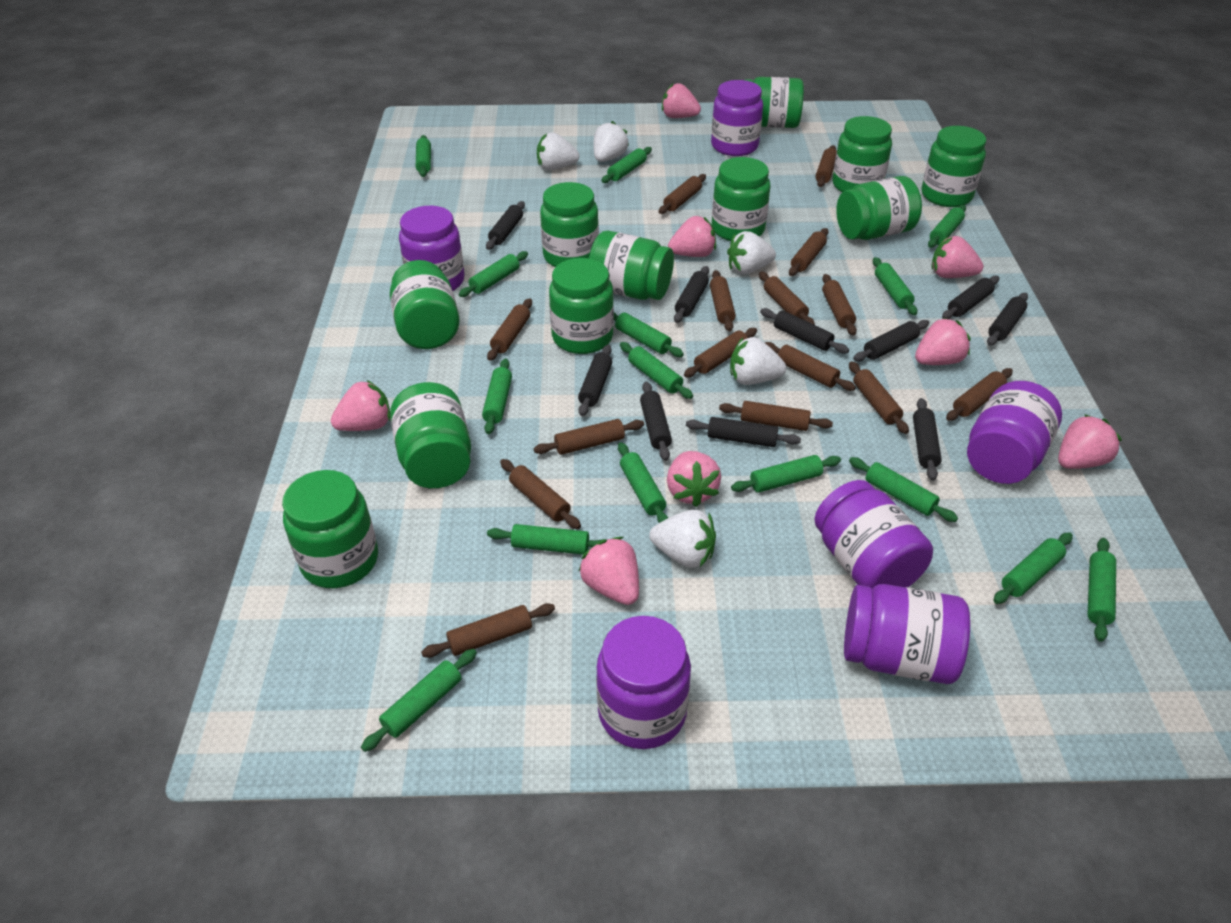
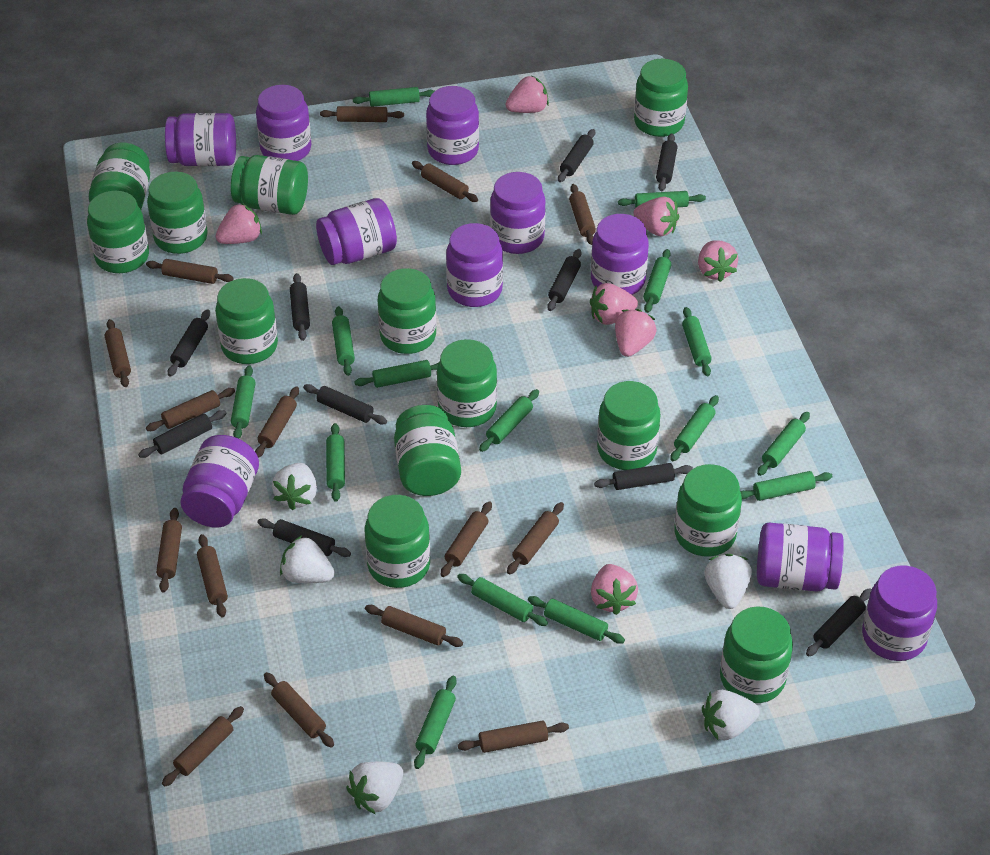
green jar: 11 -> 13
pink strawberry: 8 -> 7
purple jar: 6 -> 10

